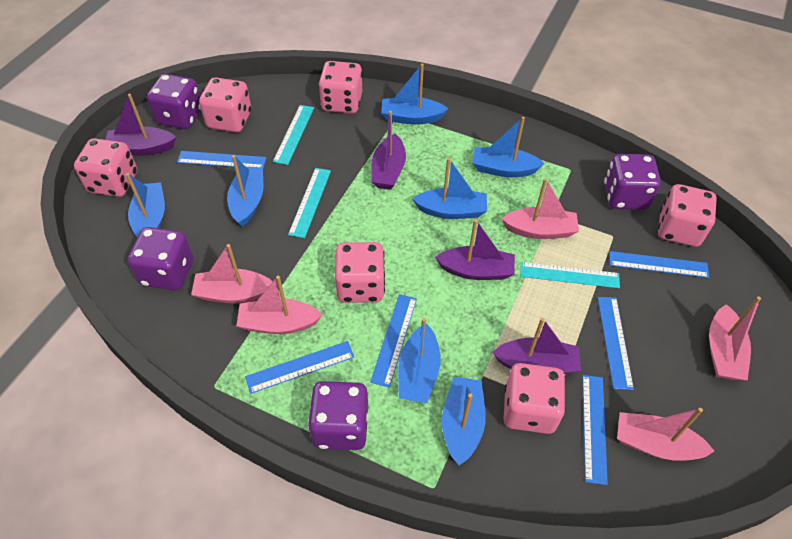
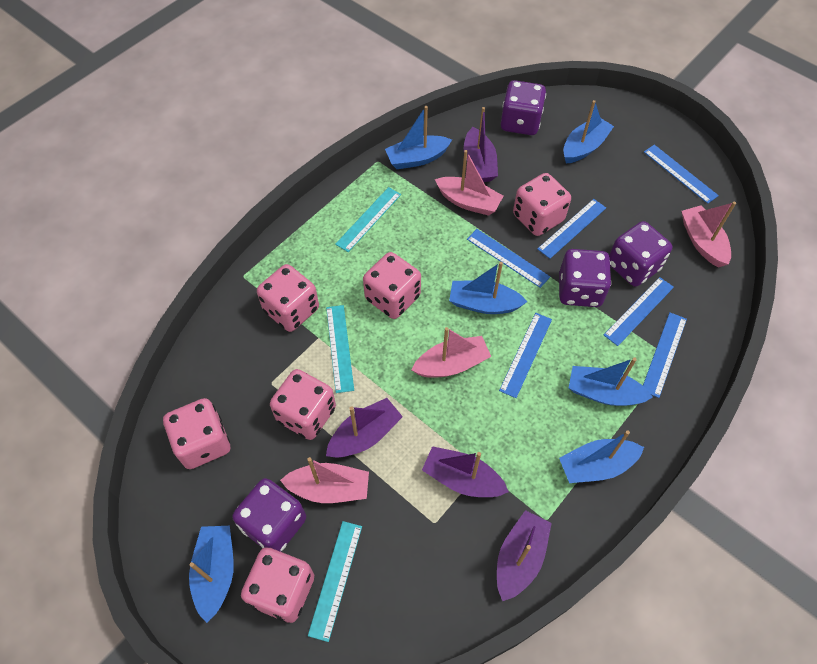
blue boat: 7 -> 6
pink boat: 5 -> 4

